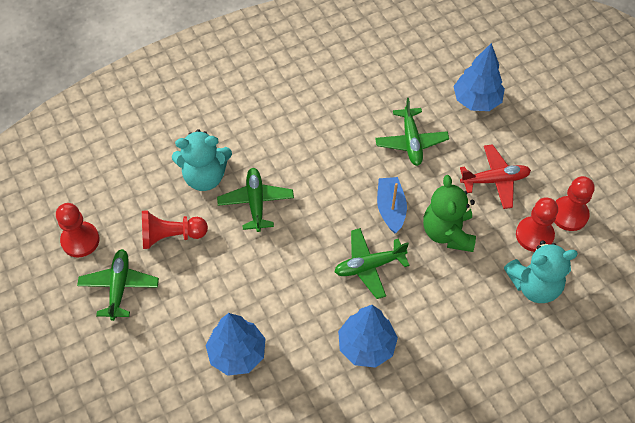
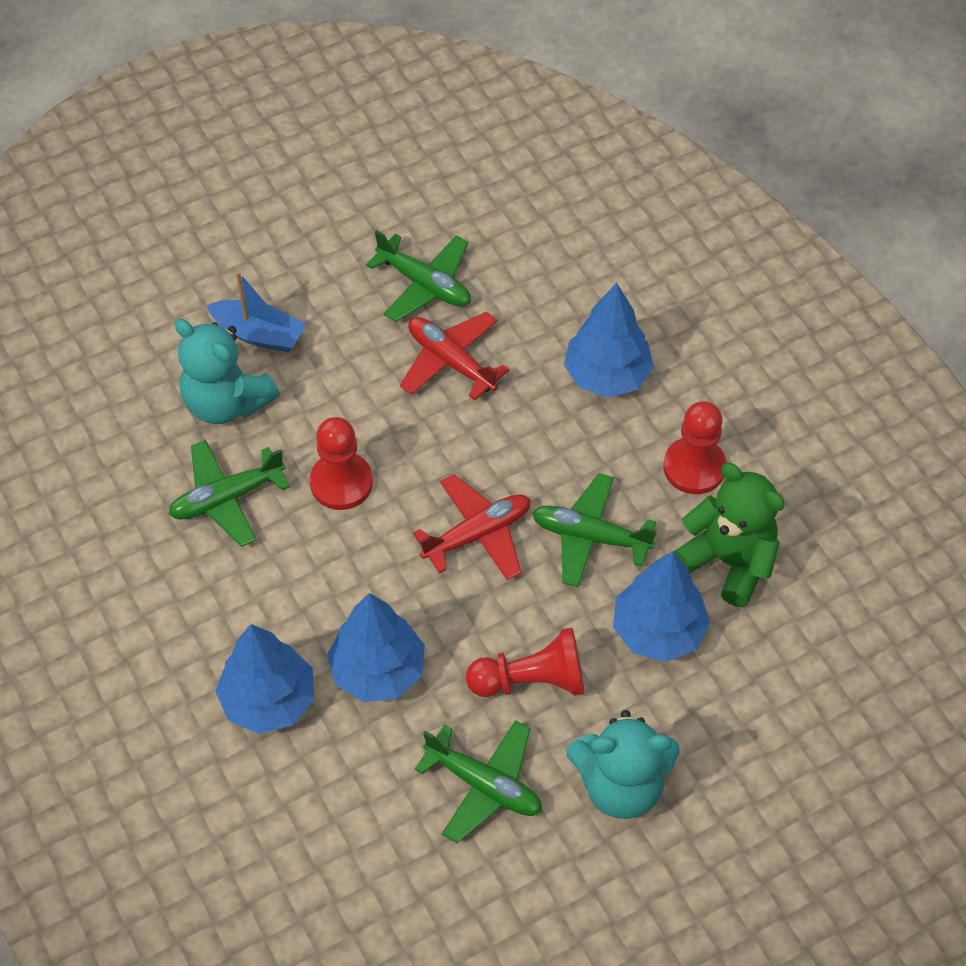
blue tree: 3 -> 4
red pawn: 4 -> 3
red plane: 1 -> 2

